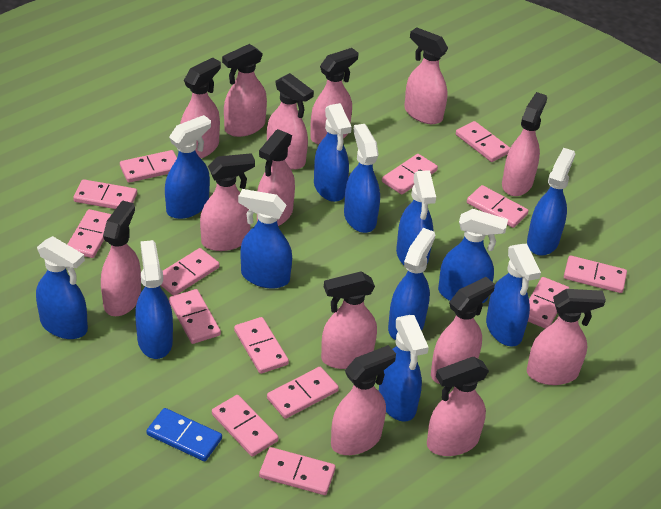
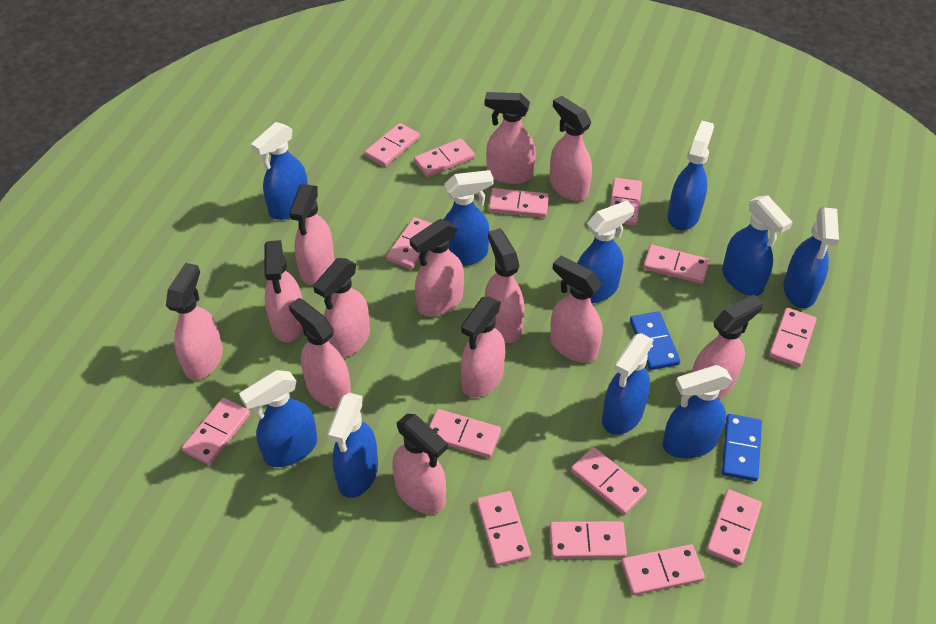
blue domino: 1 -> 2
blue spray bottle: 12 -> 10
pink spray bottle: 14 -> 13

